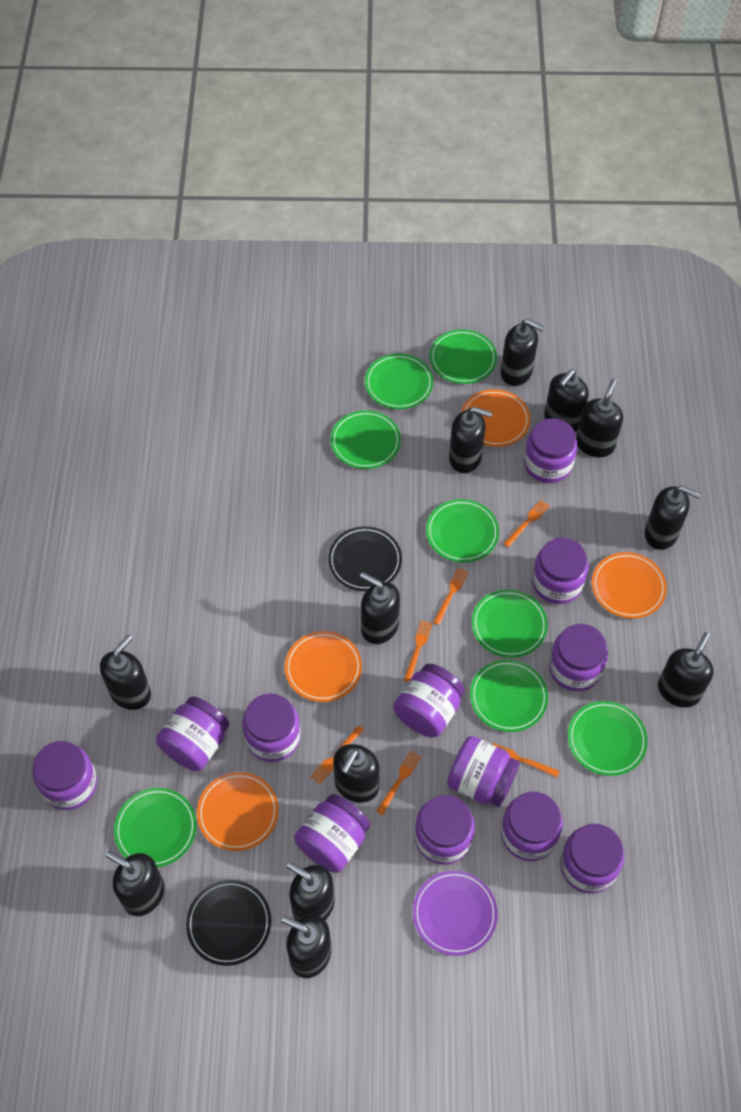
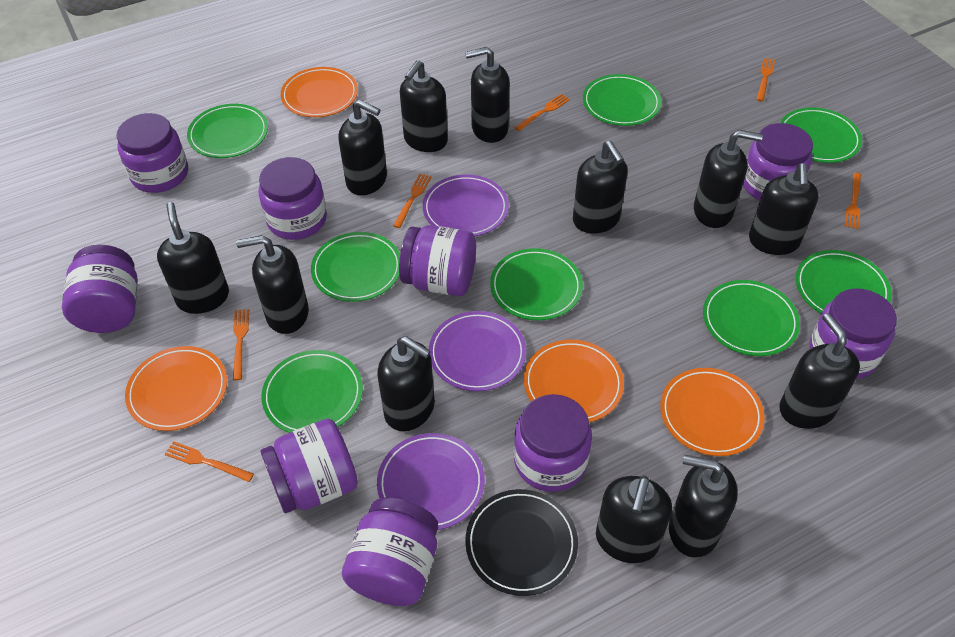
black plate: 2 -> 1
purple jar: 12 -> 9
purple plate: 1 -> 3

